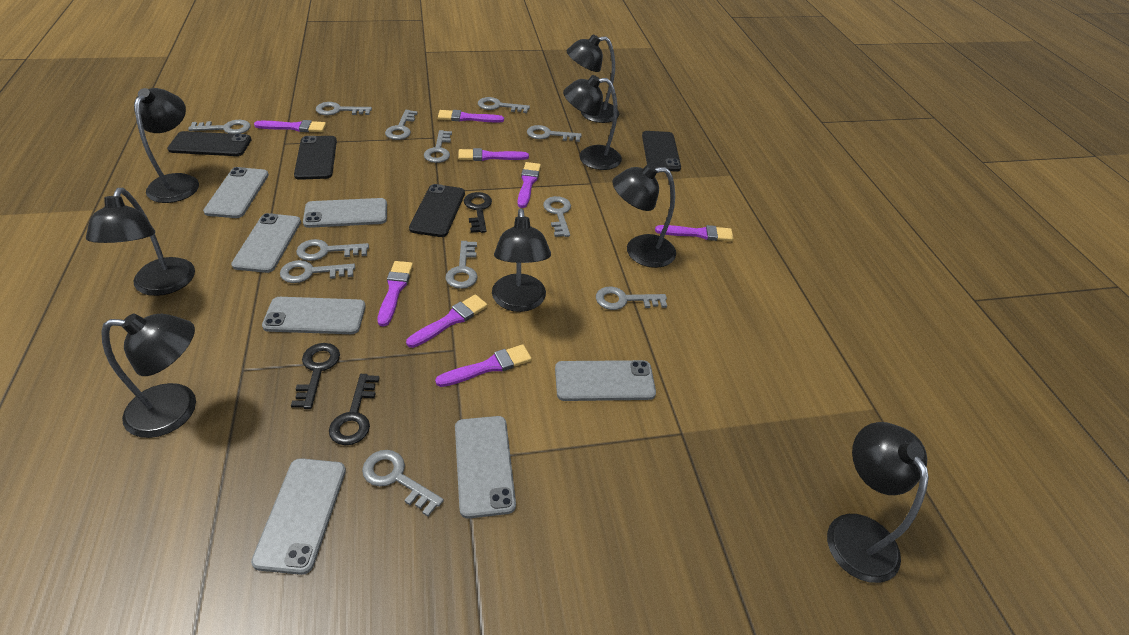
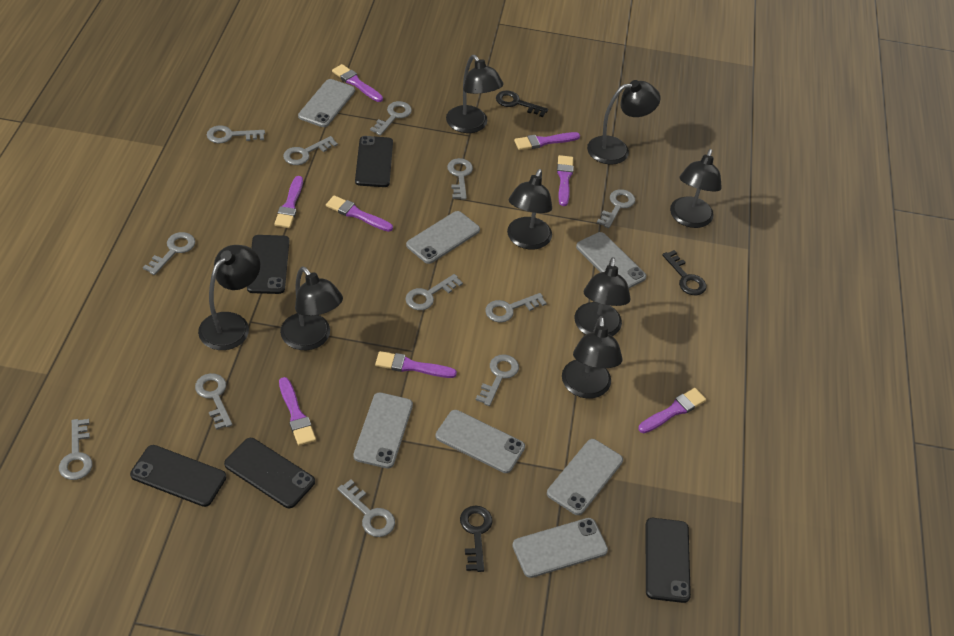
black phone: 4 -> 5

